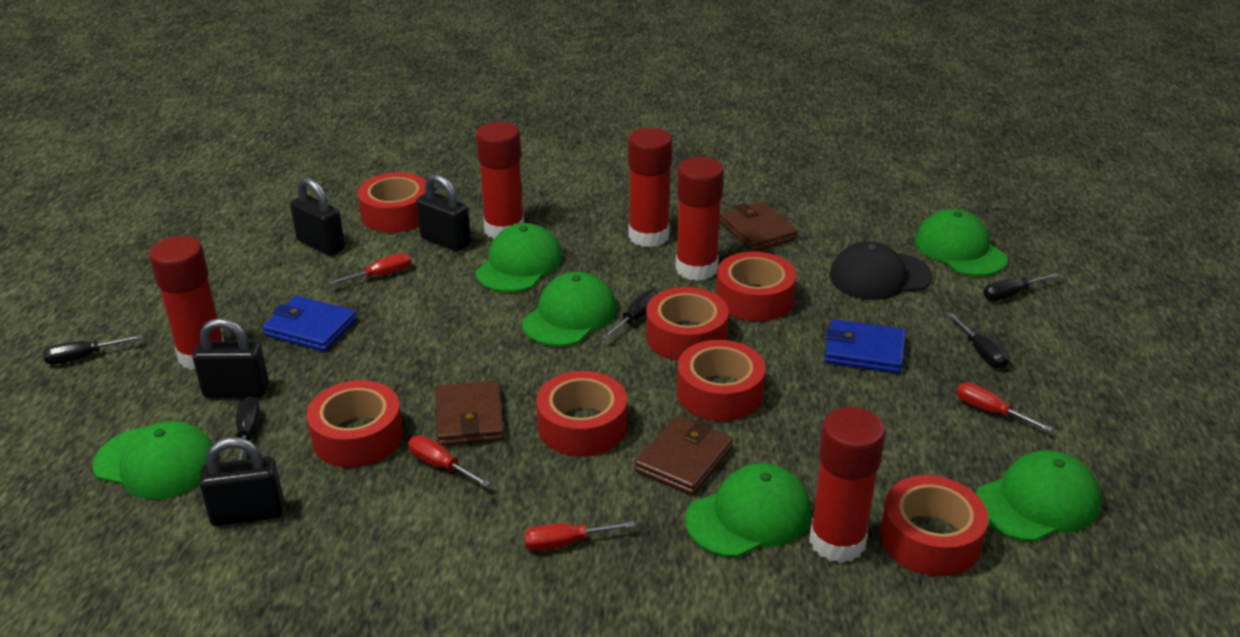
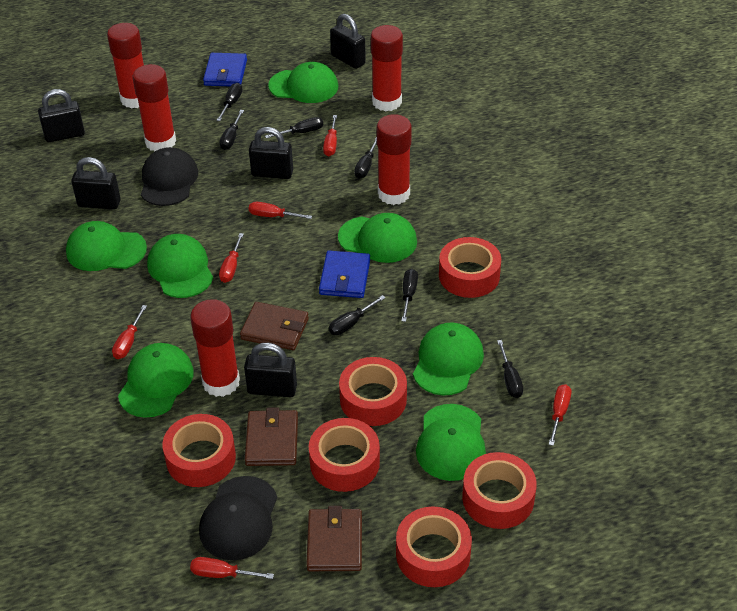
black cap: 1 -> 2
black padlock: 4 -> 5
black screwdriver: 5 -> 7
green cap: 6 -> 7
red screwdriver: 4 -> 6
red tape: 7 -> 6

